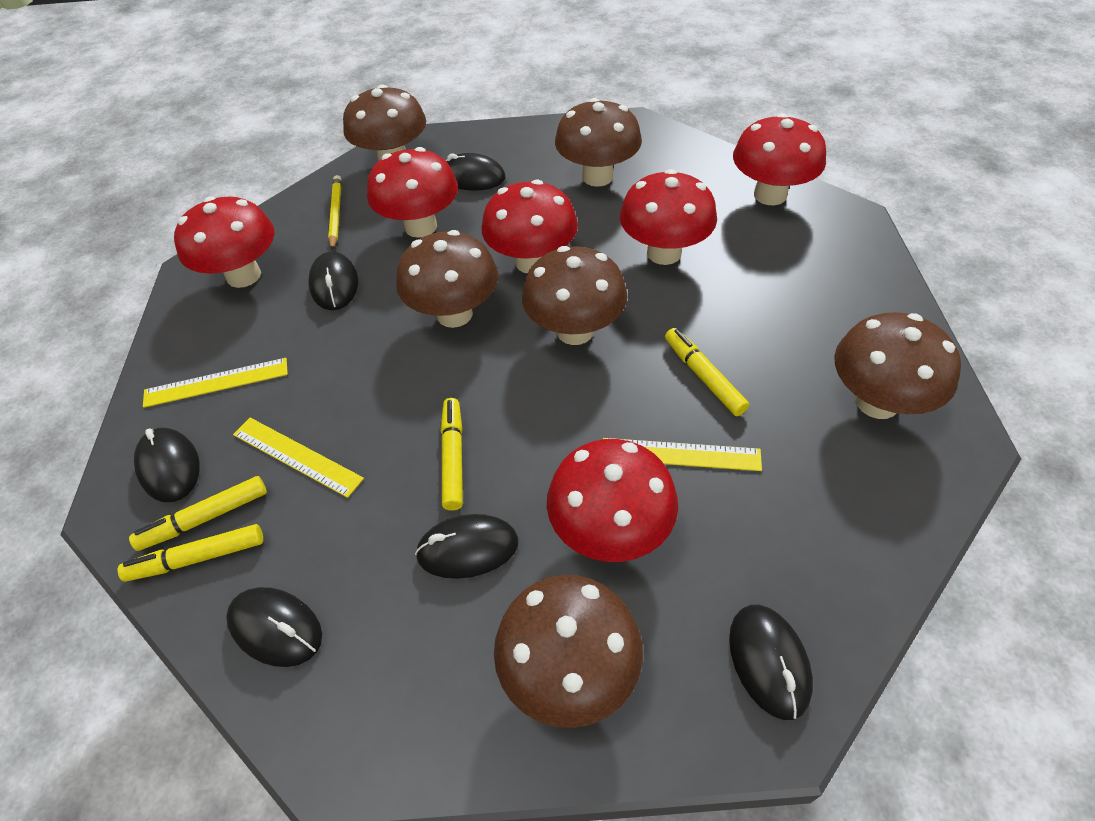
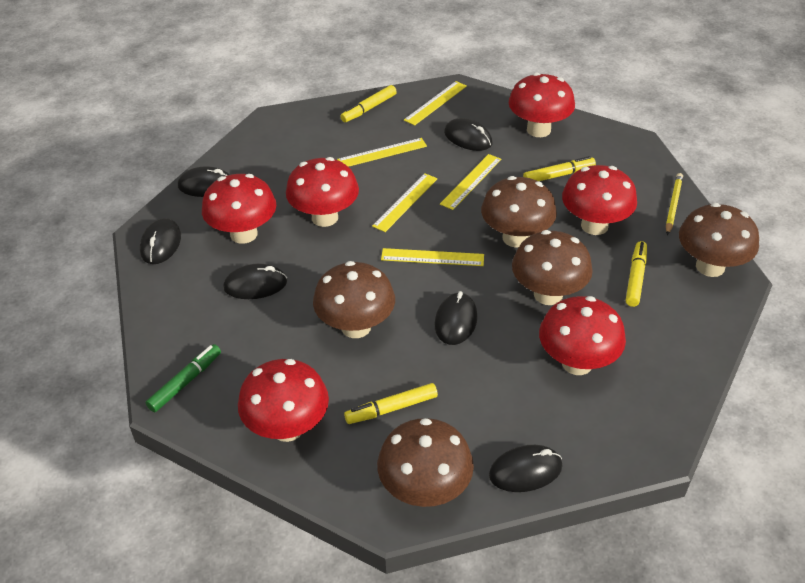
brown mushroom: 6 -> 5
green marker: 0 -> 1
yellow ruler: 3 -> 5

